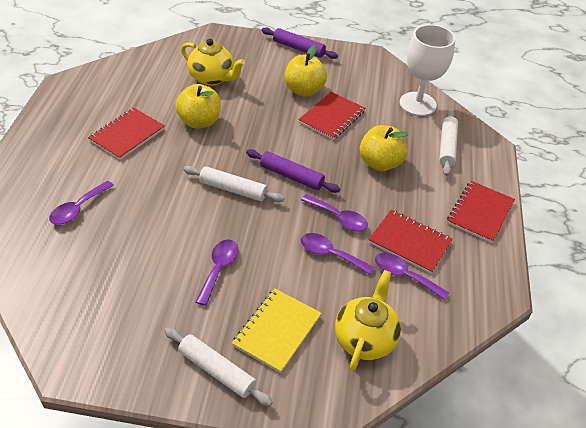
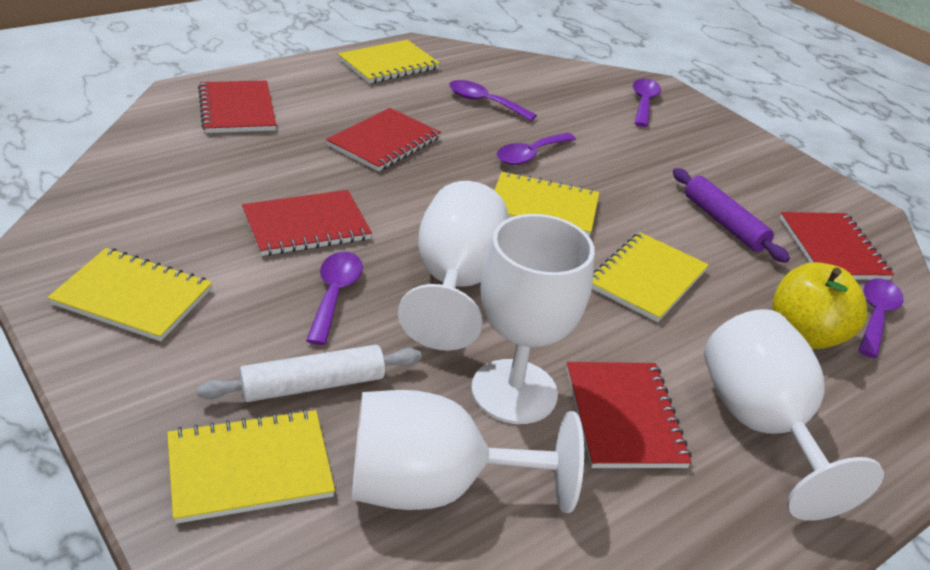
purple rolling pin: 2 -> 1
red notebook: 4 -> 5
white goblet: 1 -> 4
white rolling pin: 3 -> 1
yellow apple: 3 -> 1
yellow notebook: 1 -> 5
yellow teapot: 2 -> 0

